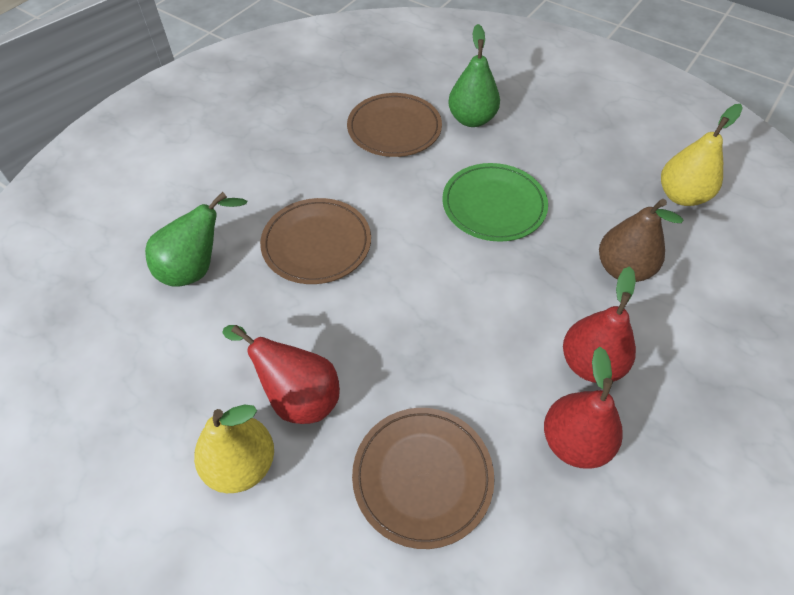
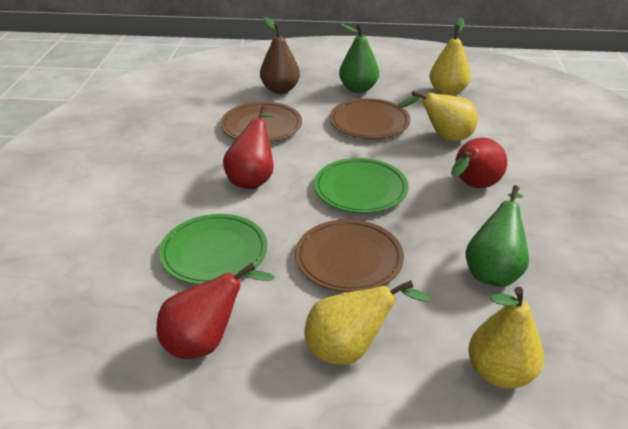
green plate: 1 -> 2
yellow pear: 2 -> 4

